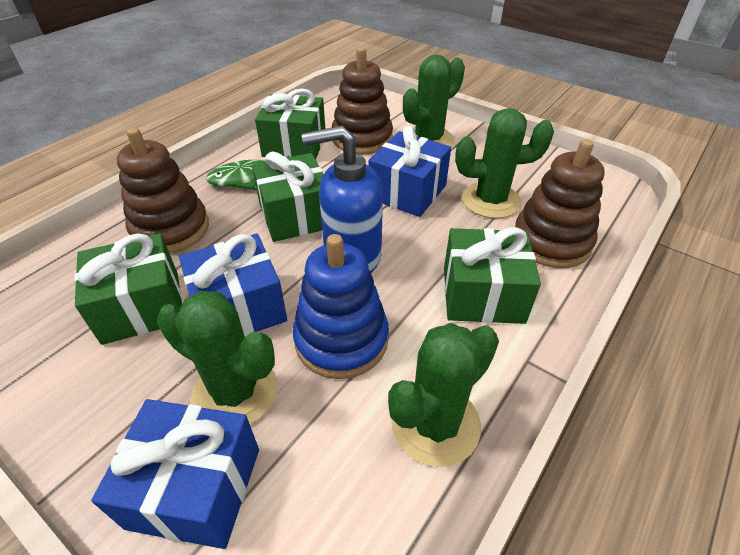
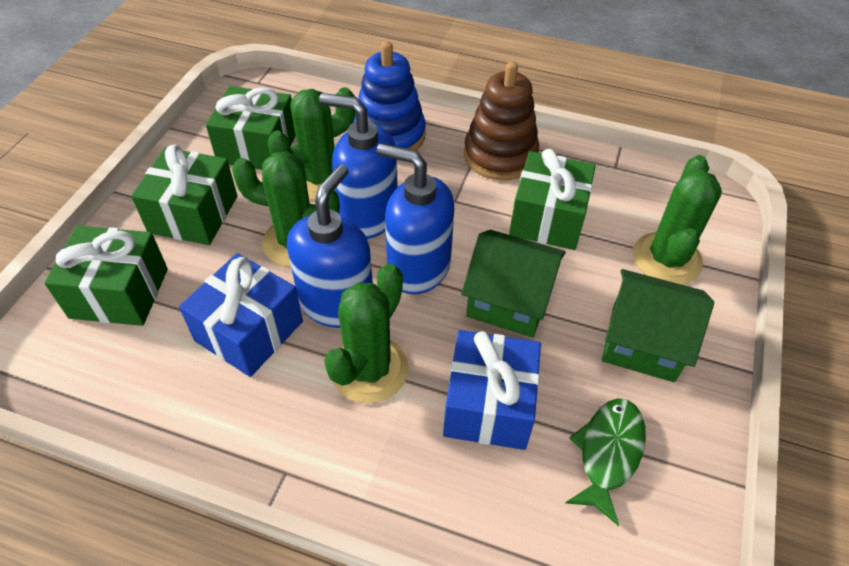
blue gift: 3 -> 2
blue soap dispenser: 1 -> 3
brown stacking toy: 3 -> 1
green house: 0 -> 2

